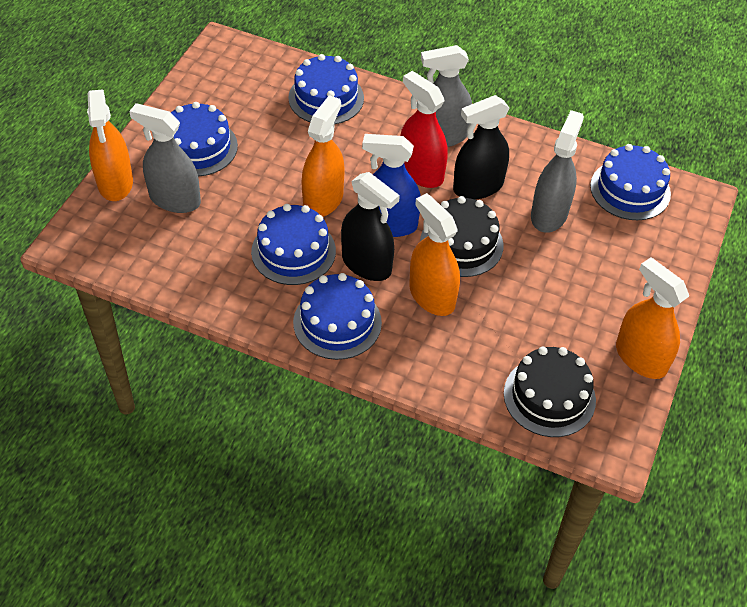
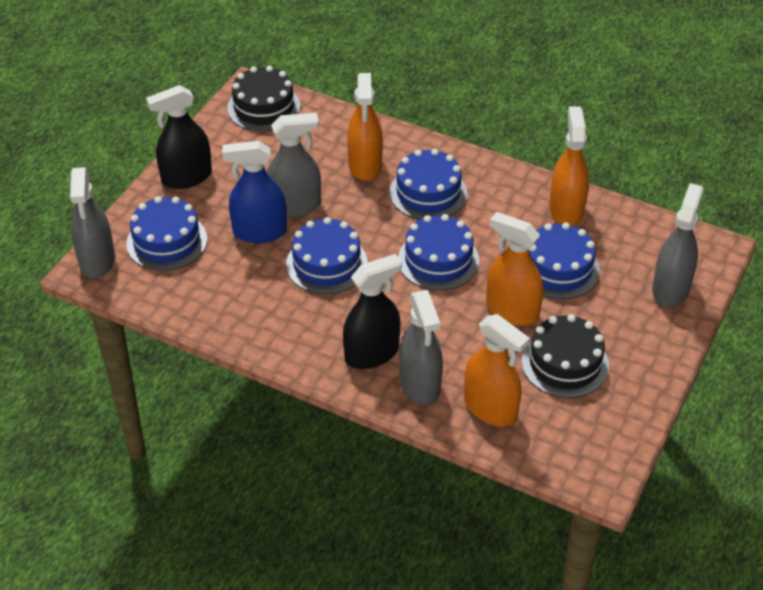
grey spray bottle: 3 -> 4
red spray bottle: 1 -> 0

